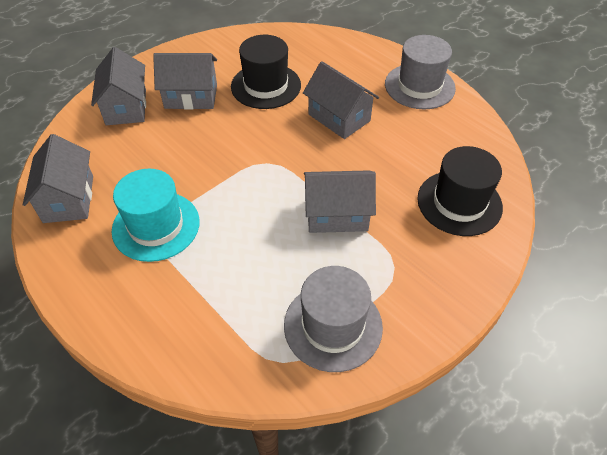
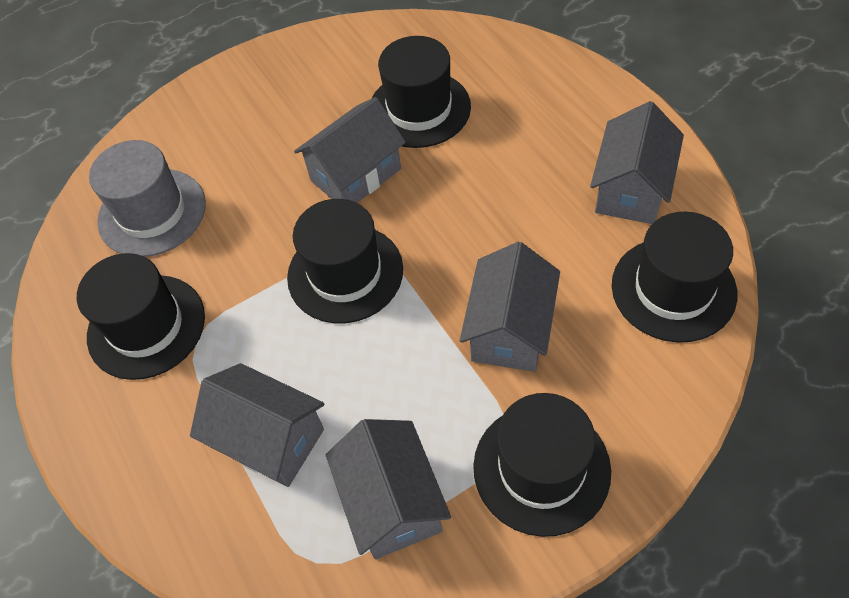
black hat: 2 -> 5
grey hat: 2 -> 1
turquoise hat: 1 -> 0

